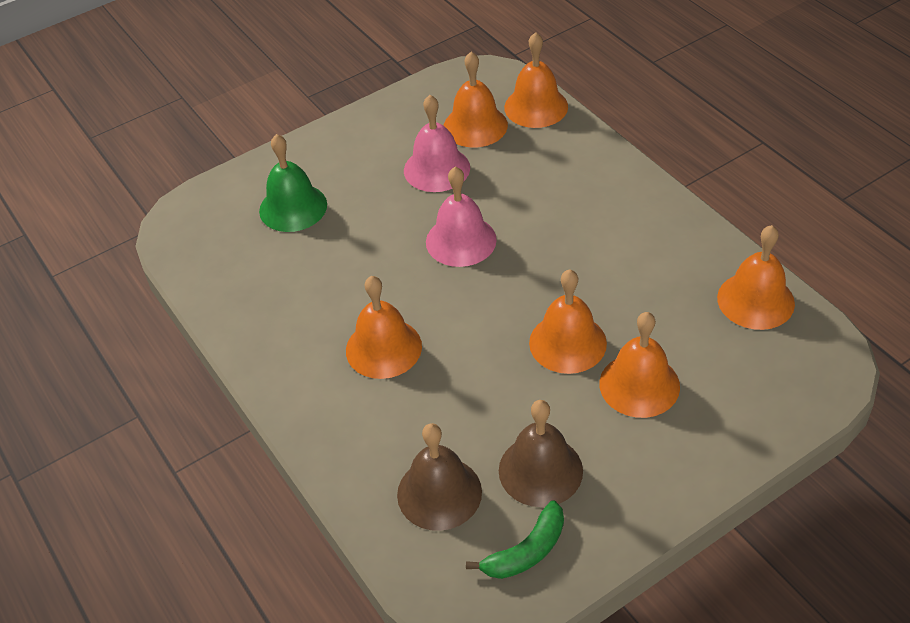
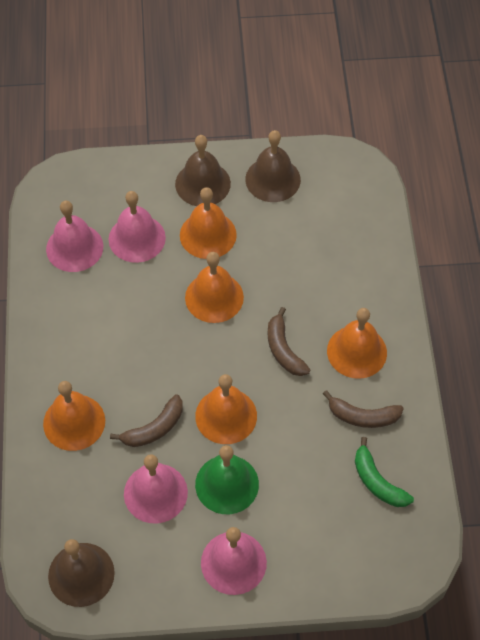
brown banana: 0 -> 3
brown bell: 2 -> 3
orange bell: 6 -> 5
pink bell: 2 -> 4

